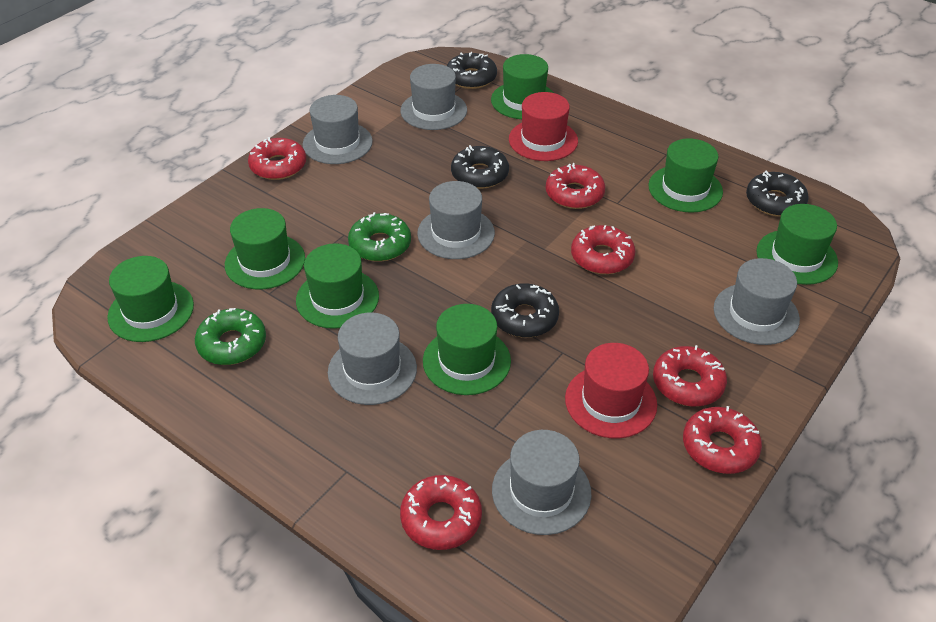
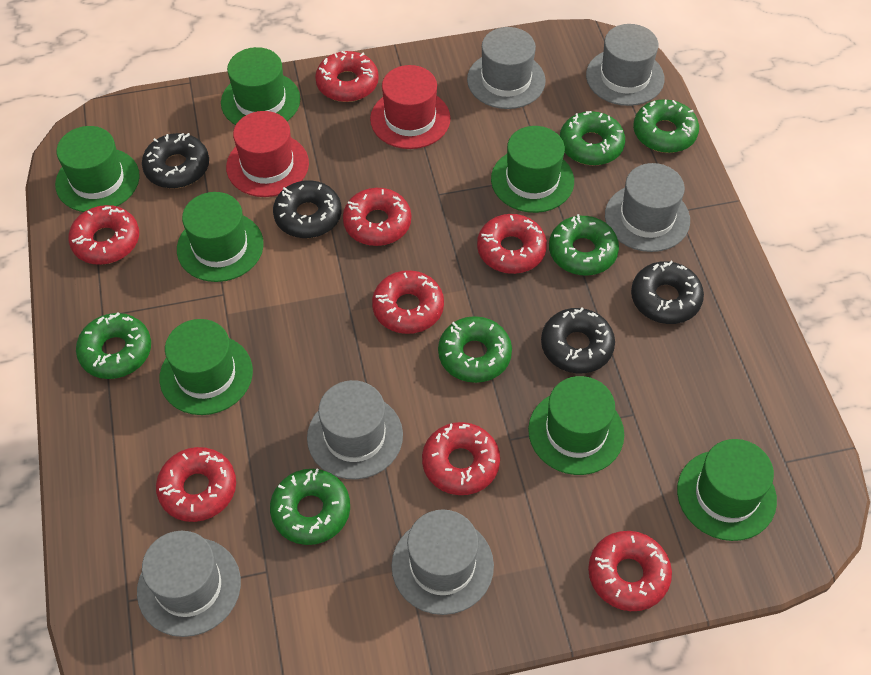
green donut: 2 -> 6
red donut: 6 -> 8

